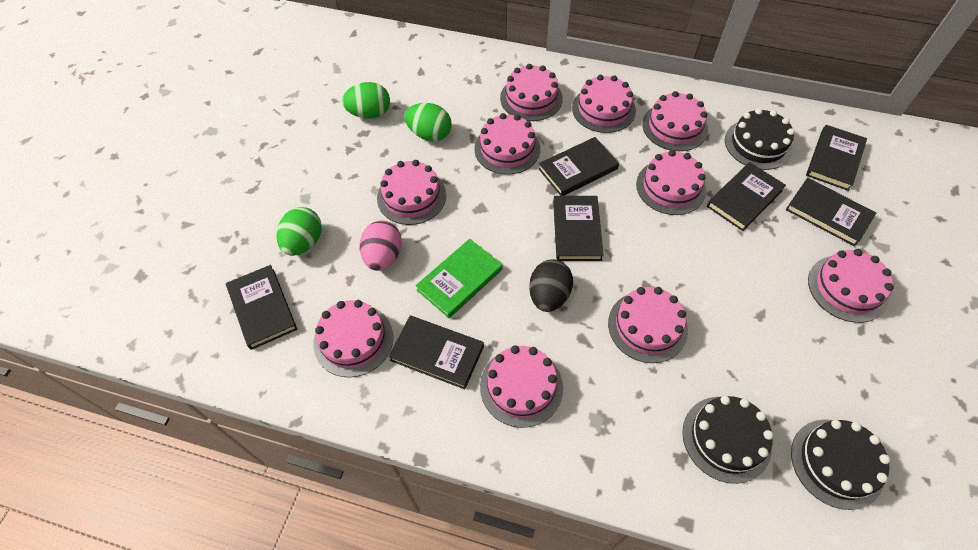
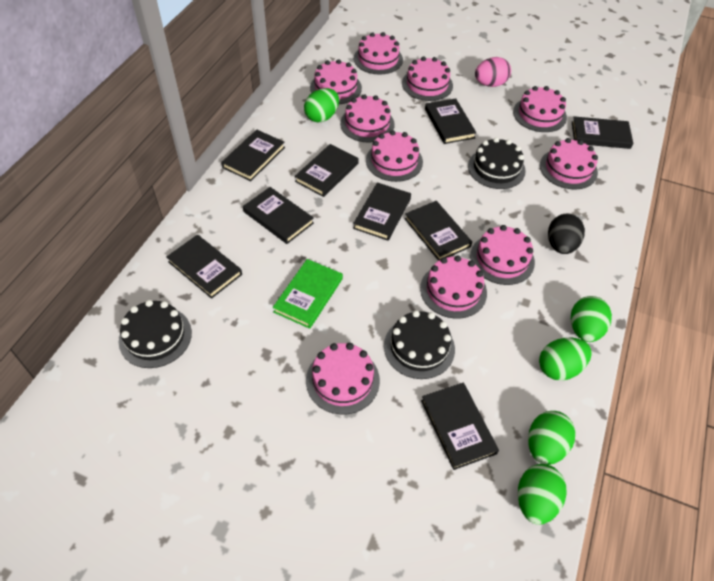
black book: 7 -> 9
green egg: 3 -> 5

